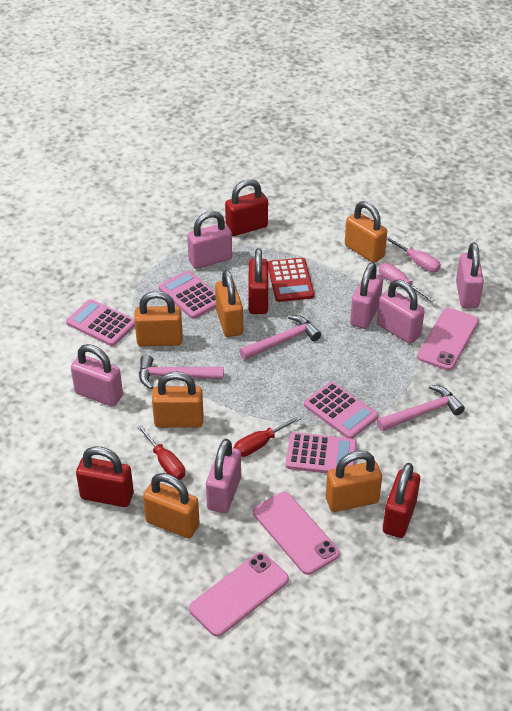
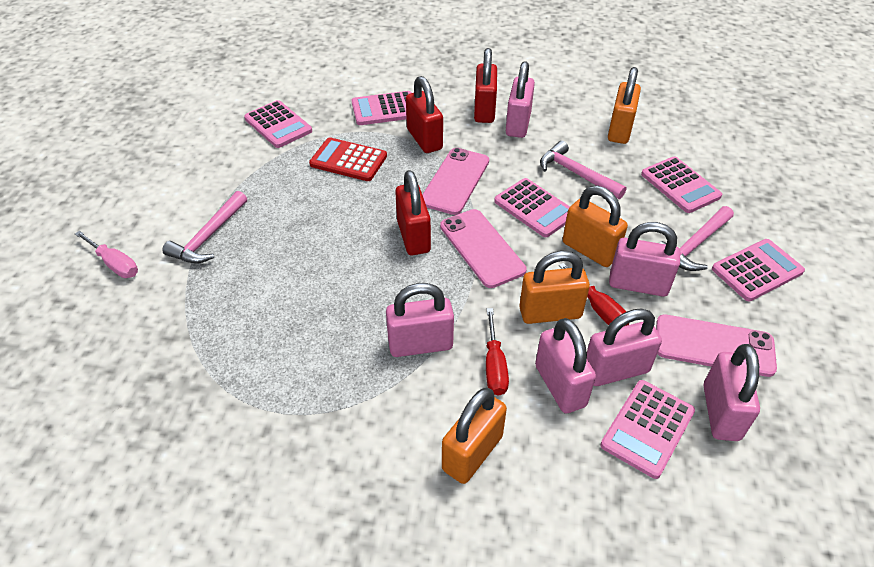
orange padlock: 6 -> 4
pink calculator: 4 -> 6
pink screwdriver: 2 -> 1
red padlock: 4 -> 3

